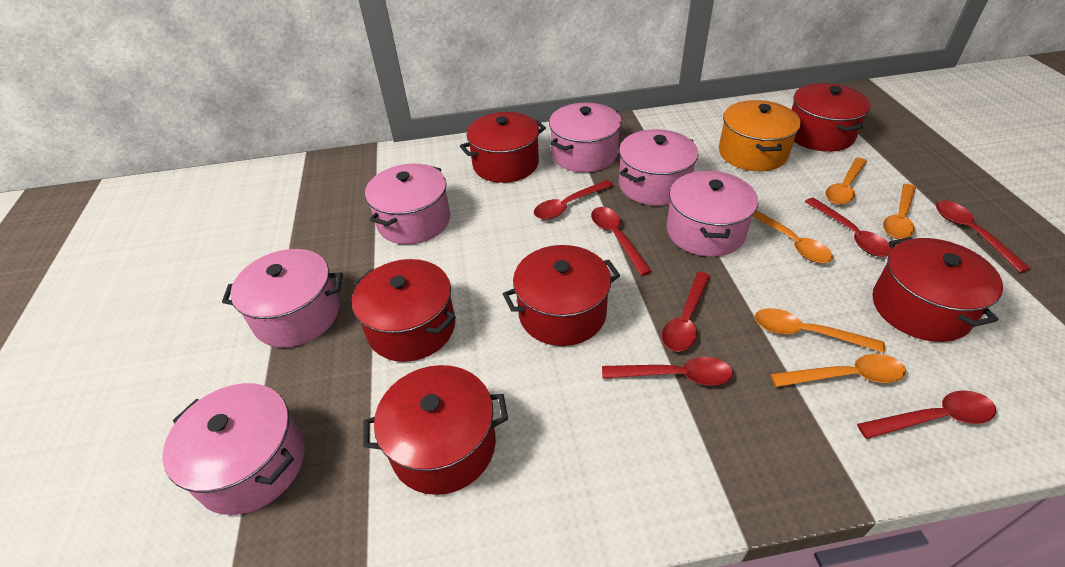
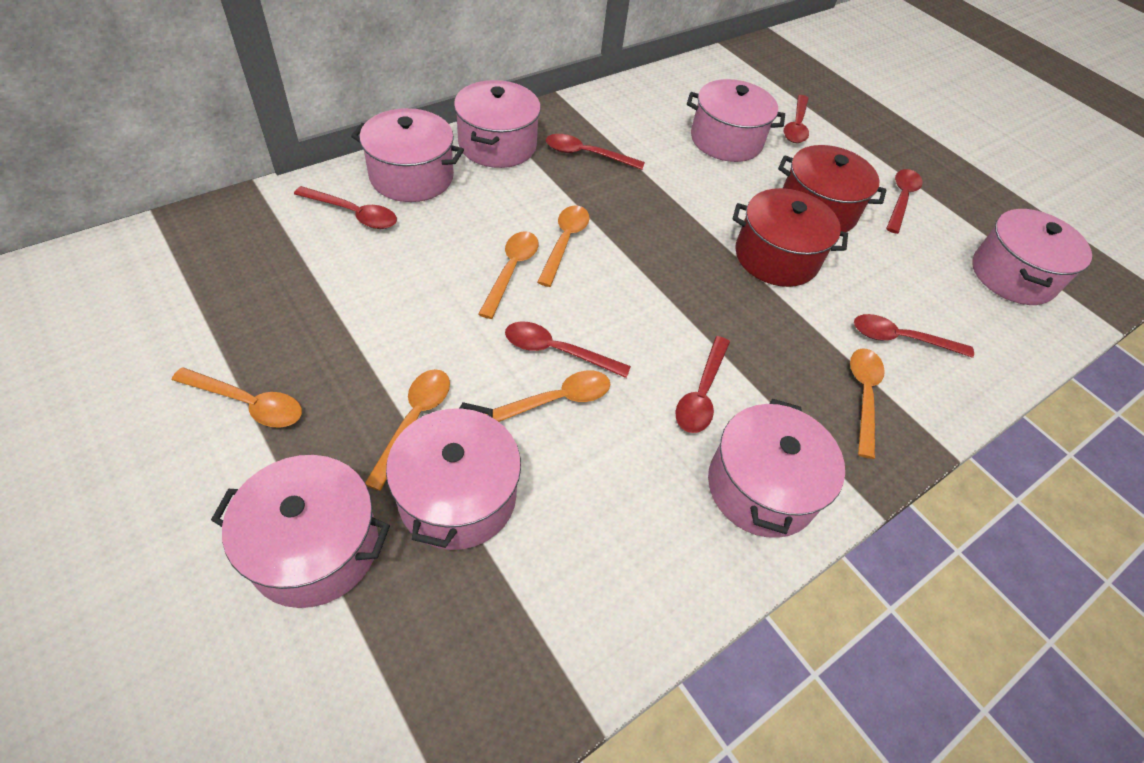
orange pot: 1 -> 0
orange spoon: 5 -> 6
pink pot: 6 -> 7
red pot: 6 -> 2

